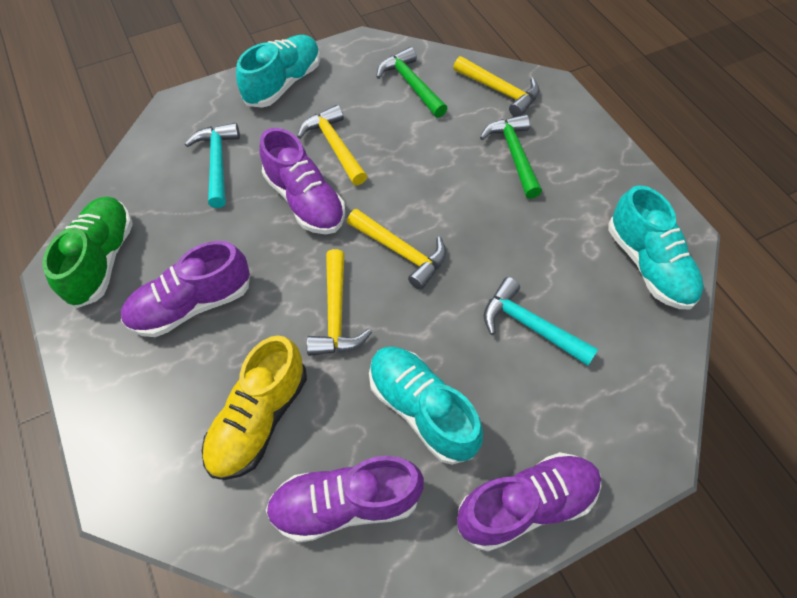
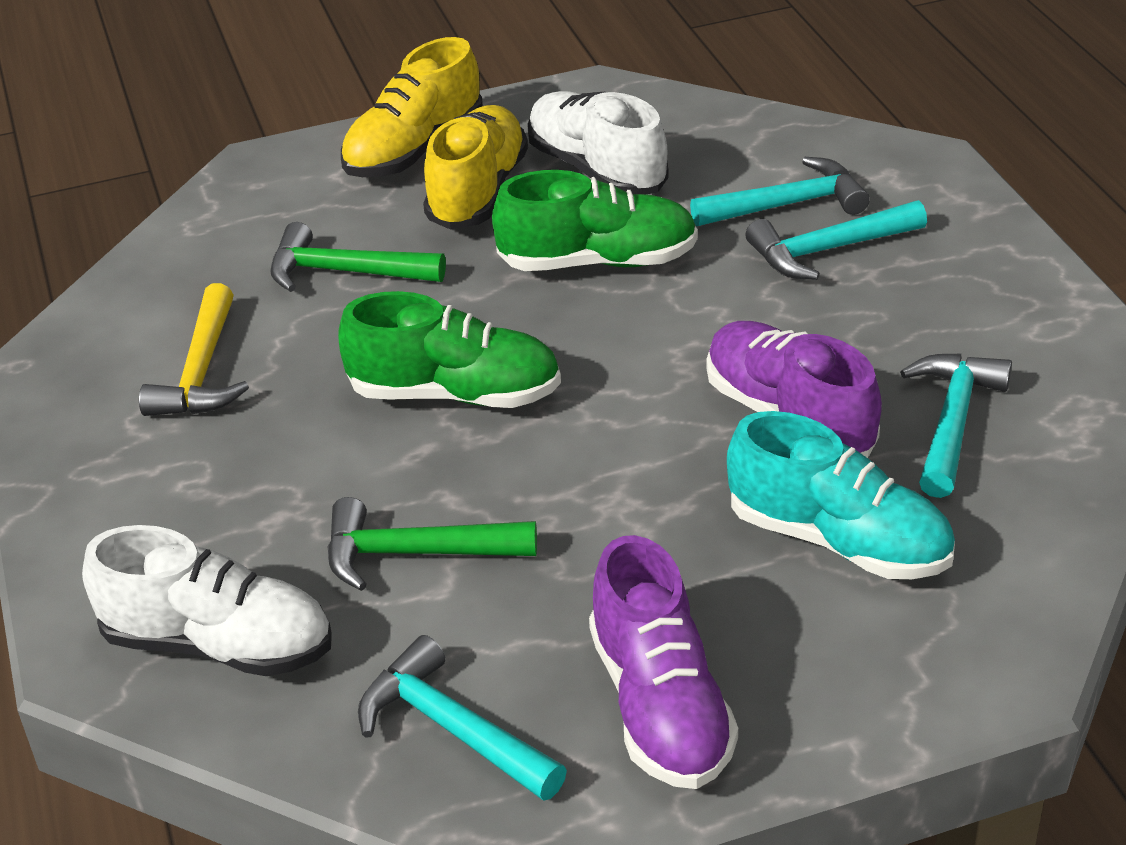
green shoe: 1 -> 2
purple shoe: 4 -> 2
turquoise hammer: 2 -> 4
turquoise shoe: 3 -> 1
white shoe: 0 -> 2
yellow hammer: 4 -> 1
yellow shoe: 1 -> 2

